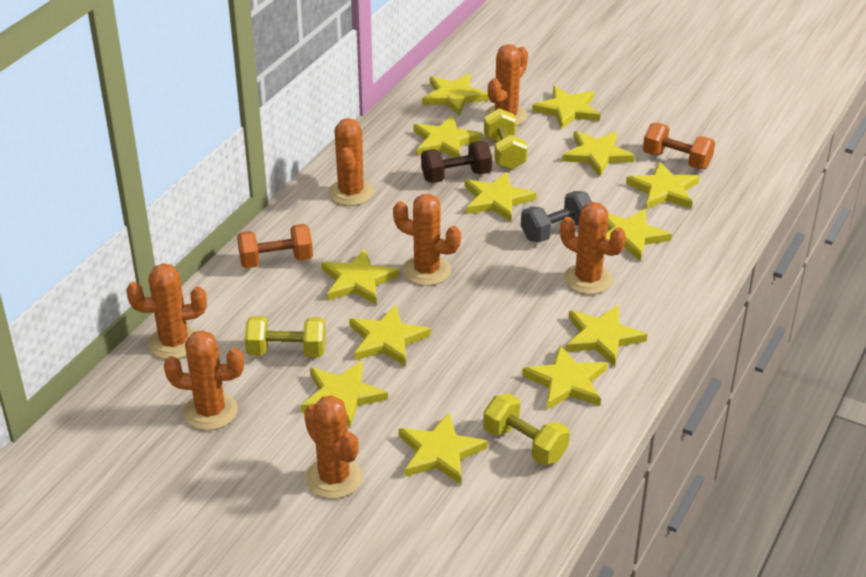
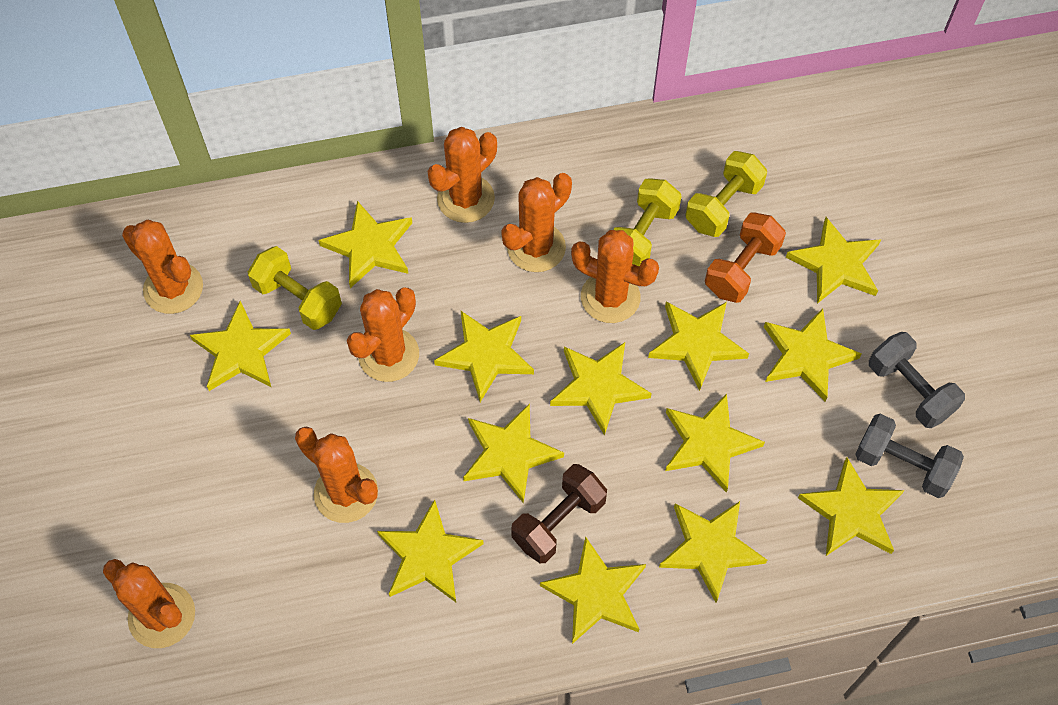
grey dumbbell: 1 -> 2
orange dumbbell: 2 -> 1

